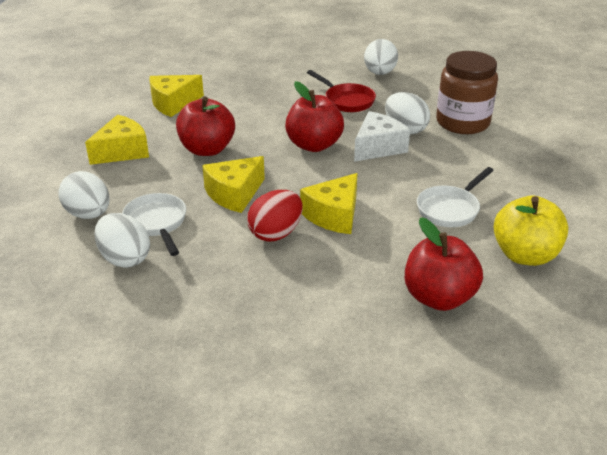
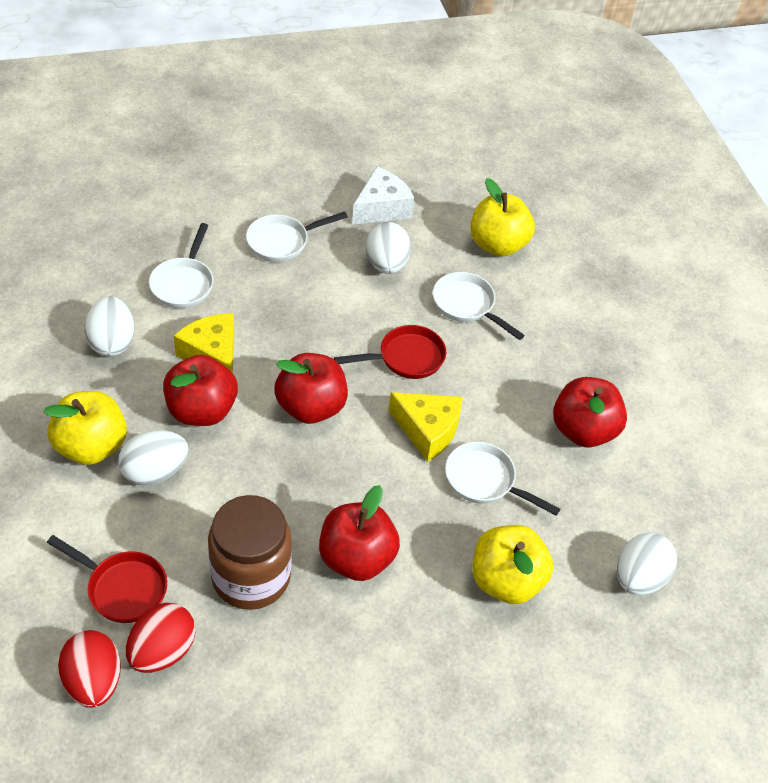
red apple: 3 -> 4
red egg: 1 -> 2
red pan: 1 -> 2
white pan: 2 -> 4
yellow apple: 1 -> 3
yellow cheese: 4 -> 2

